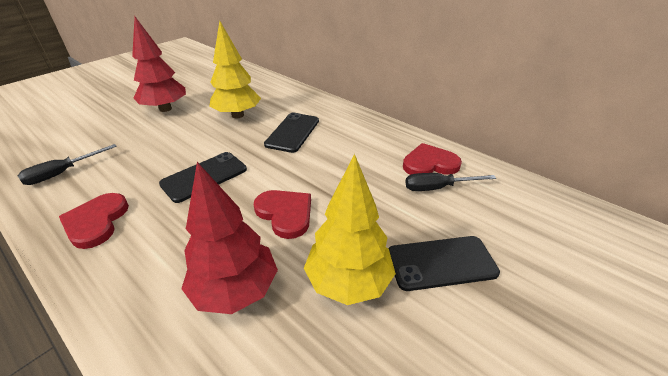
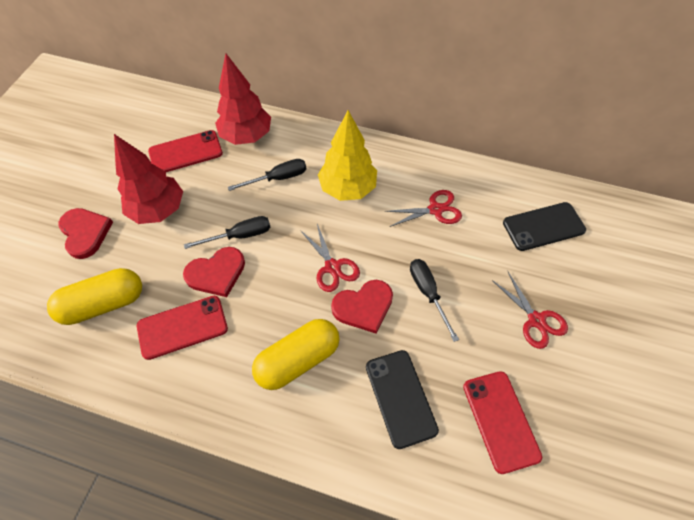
black phone: 3 -> 2
black screwdriver: 2 -> 3
red phone: 0 -> 3
red scissors: 0 -> 3
yellow capsule: 0 -> 2
yellow tree: 2 -> 1

